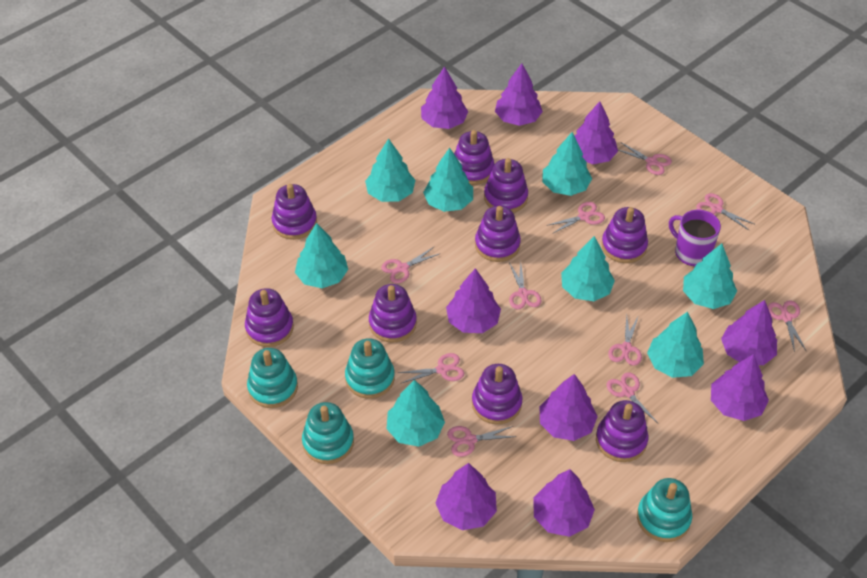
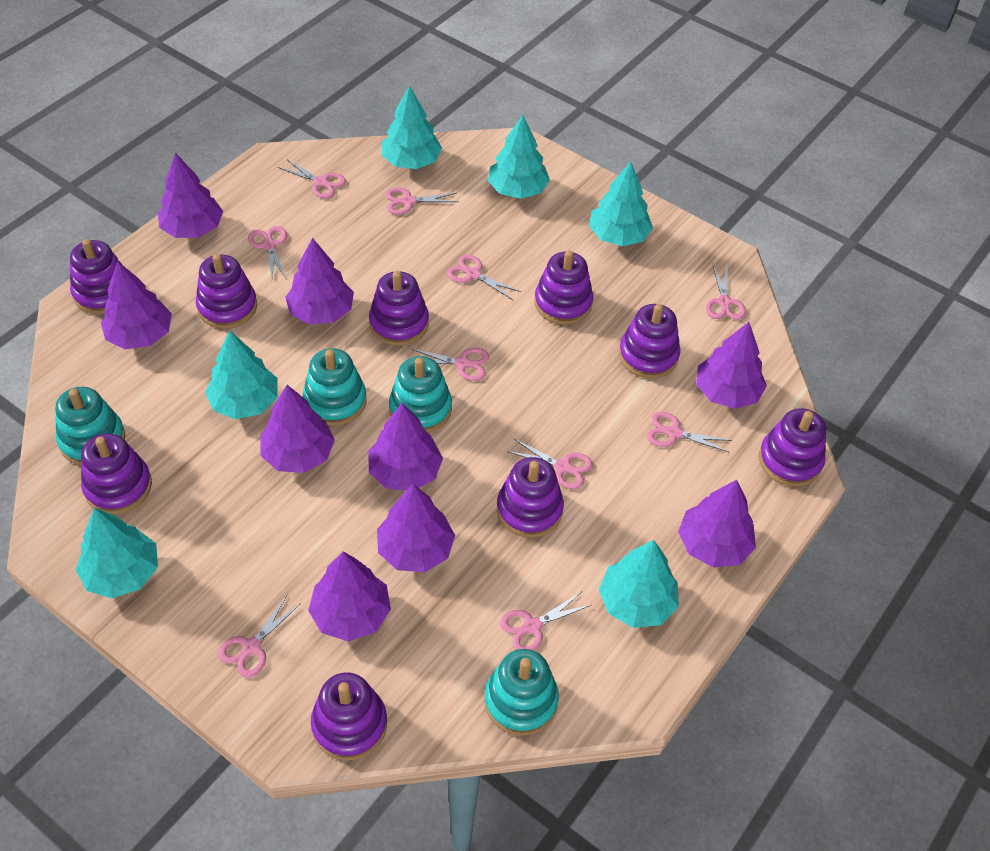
purple mug: 1 -> 0
turquoise tree: 8 -> 6

